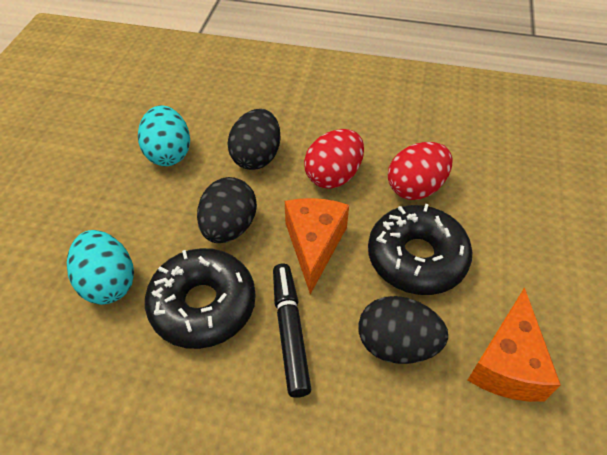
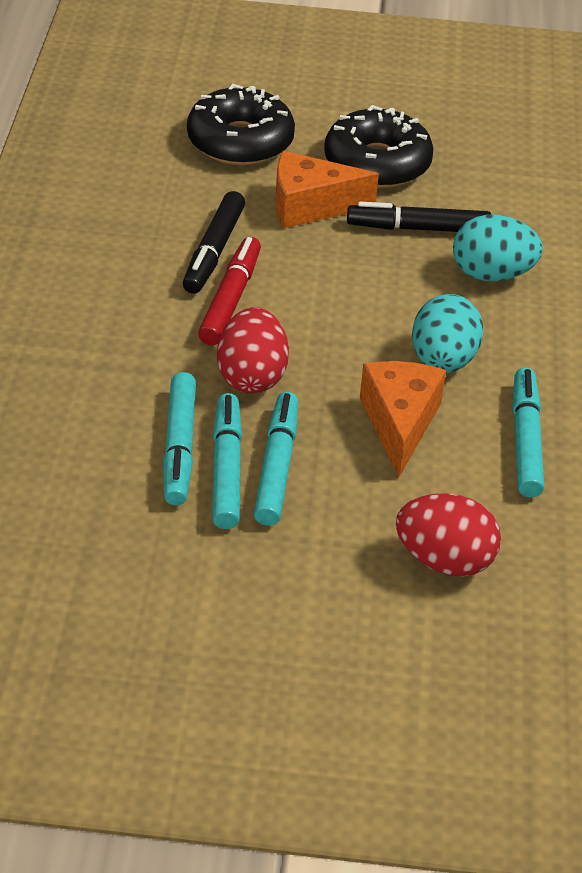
black egg: 3 -> 0
black marker: 1 -> 2
red marker: 0 -> 1
turquoise marker: 0 -> 4

